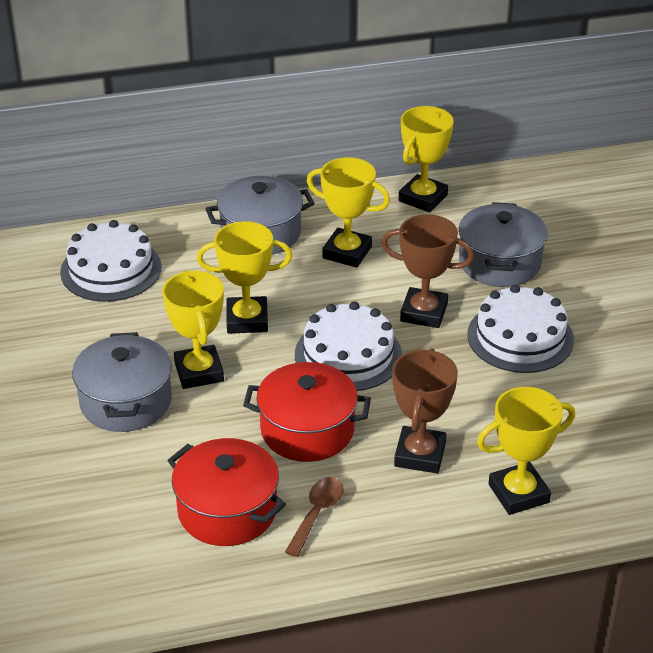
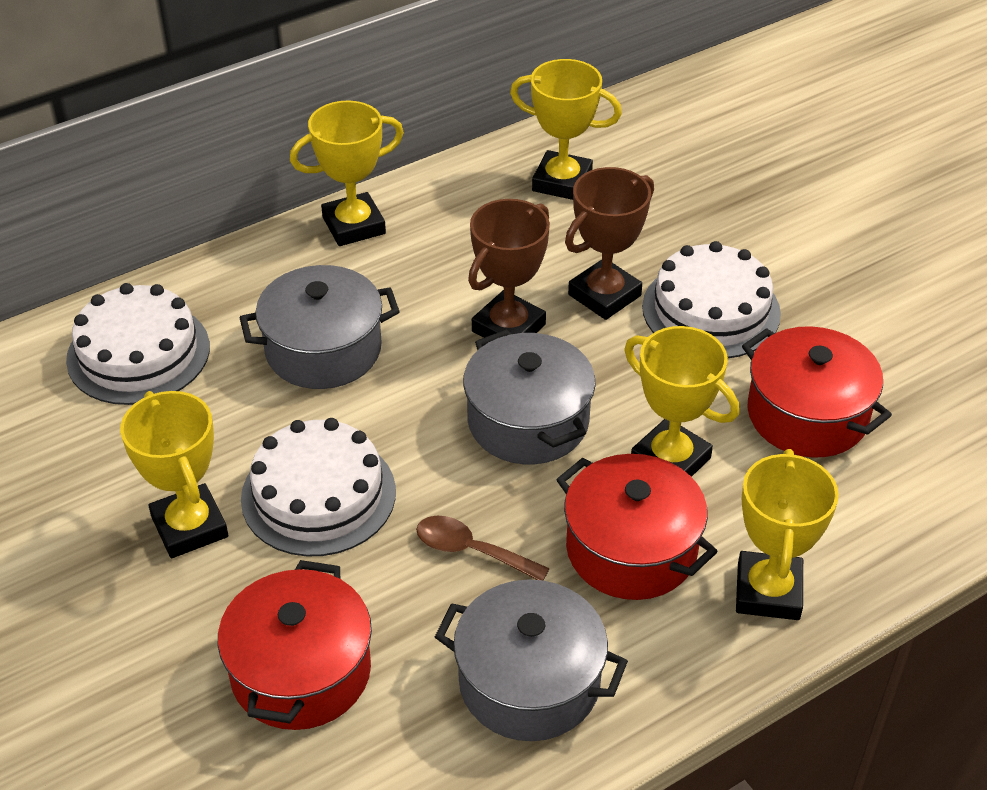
red pot: 2 -> 3

